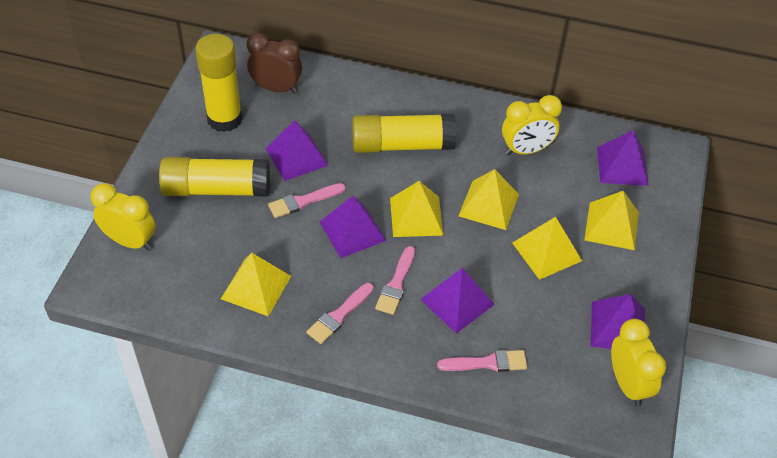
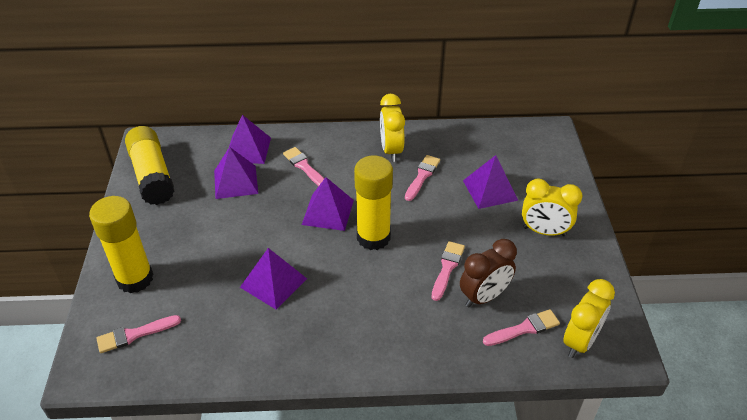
pink brush: 4 -> 5
yellow pyramid: 5 -> 0

